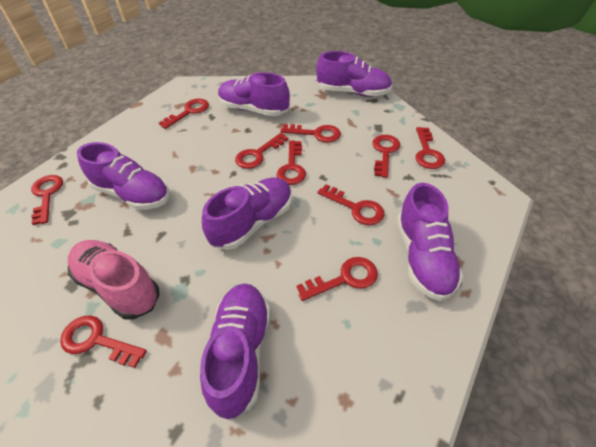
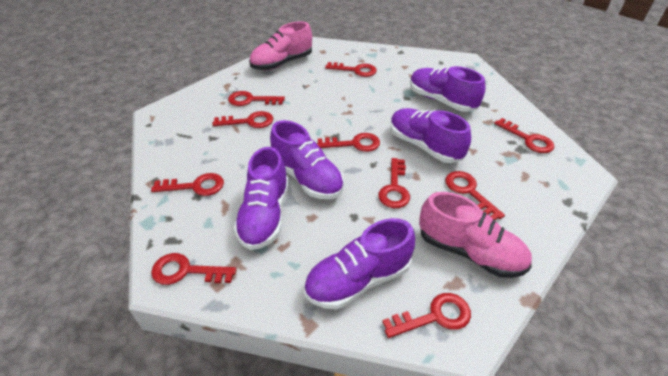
pink shoe: 1 -> 2
purple shoe: 6 -> 5

